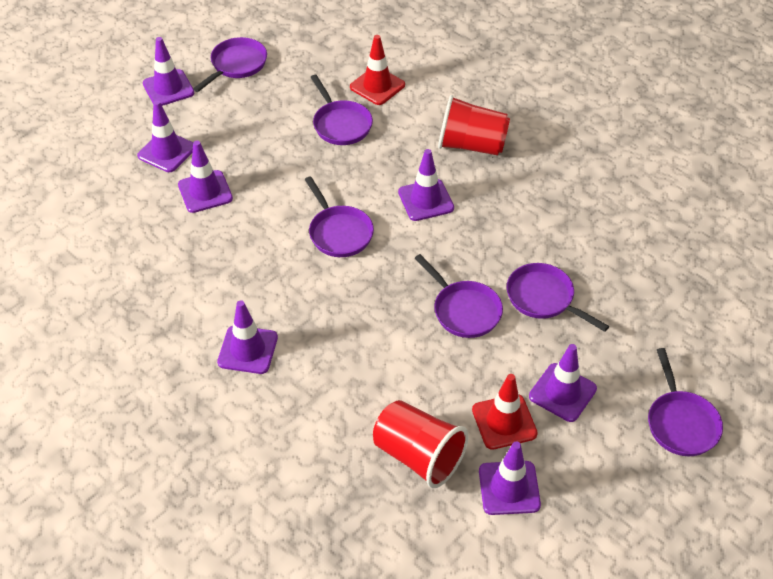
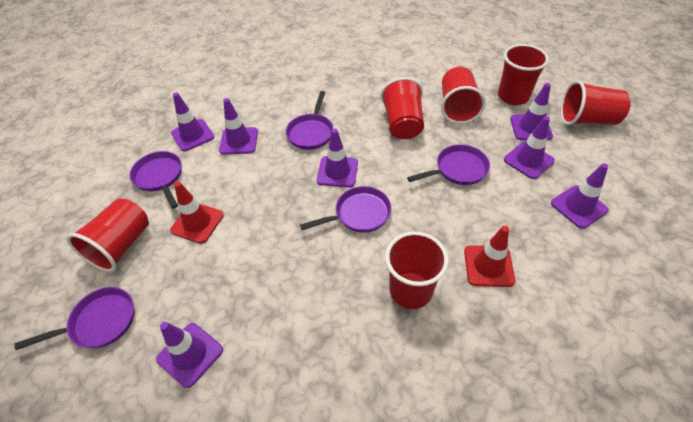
purple pan: 6 -> 5
red cup: 2 -> 6

